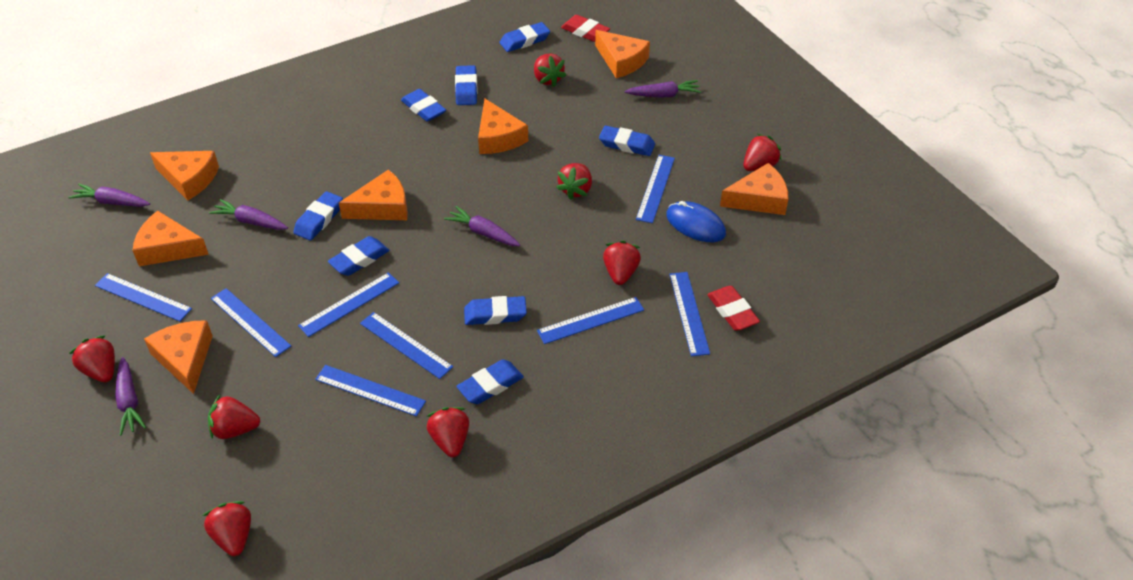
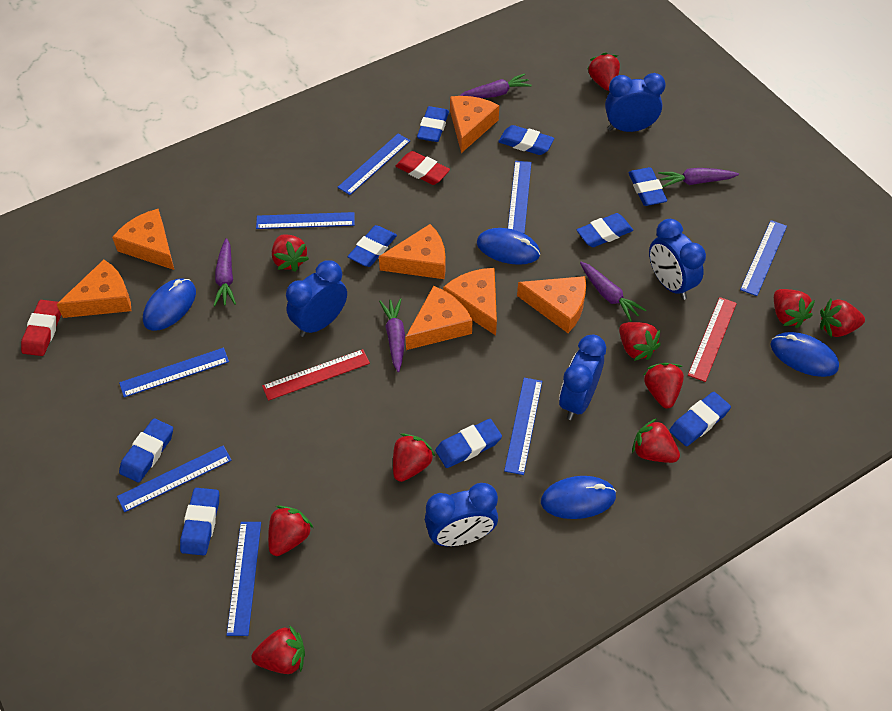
blue clock: 0 -> 5
blue eraser: 8 -> 9
blue mouse: 1 -> 4
red ruler: 0 -> 2
red strawberry: 8 -> 10

